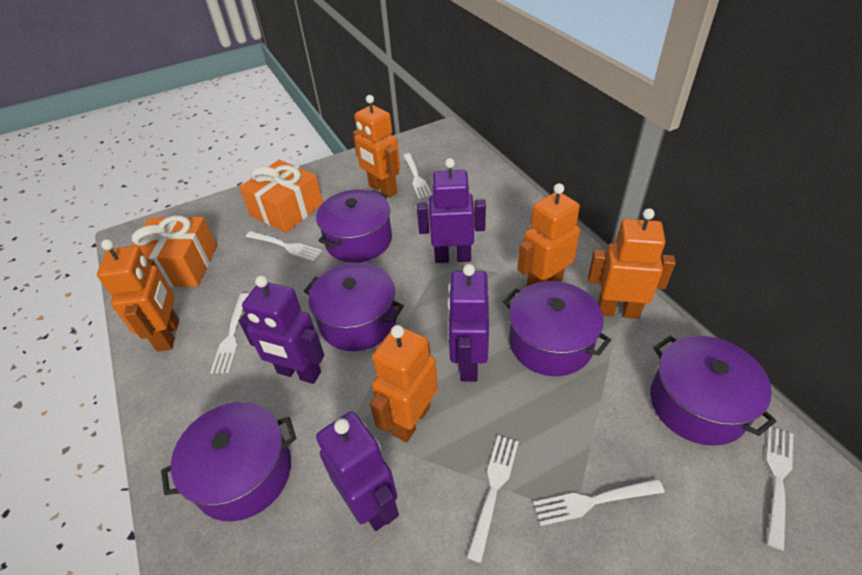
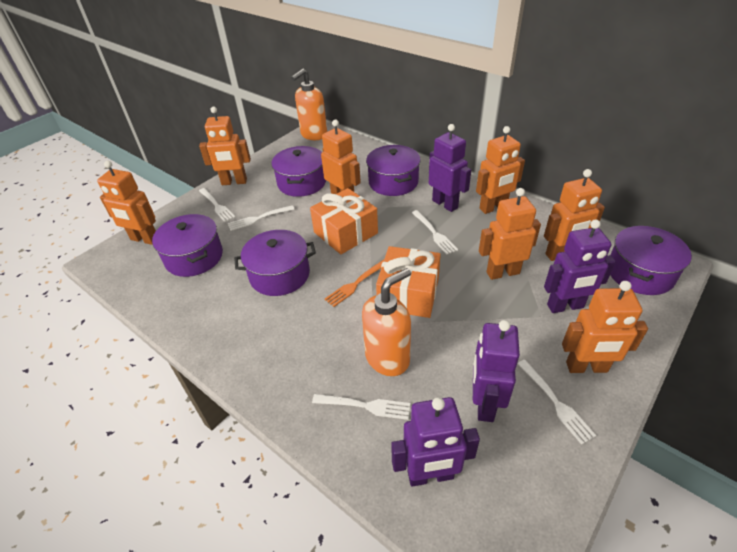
orange fork: 0 -> 1
orange robot: 5 -> 7
orange soap dispenser: 0 -> 2
white fork: 6 -> 5

